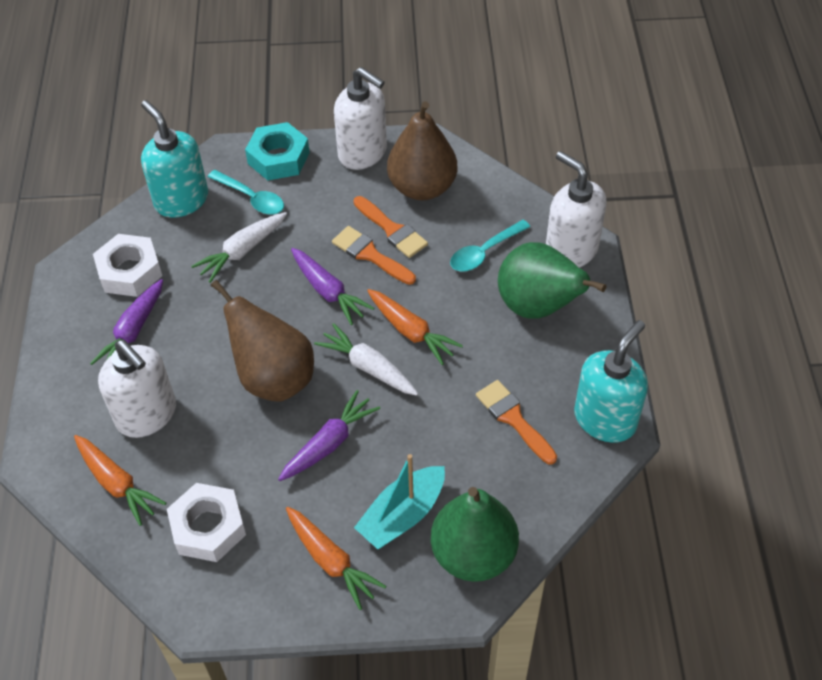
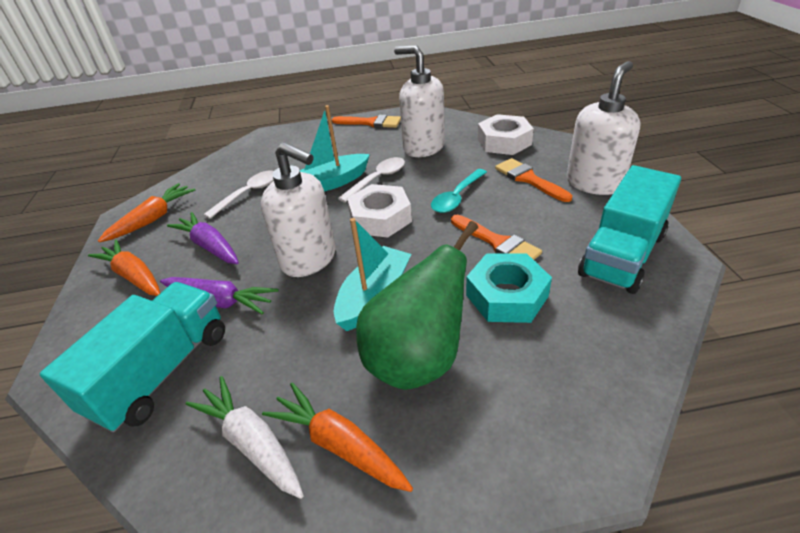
brown pear: 2 -> 0
green pear: 2 -> 1
purple carrot: 3 -> 2
turquoise boat: 1 -> 2
turquoise soap dispenser: 2 -> 0
turquoise spoon: 2 -> 1
turquoise truck: 0 -> 2
white carrot: 2 -> 1
white spoon: 0 -> 2

